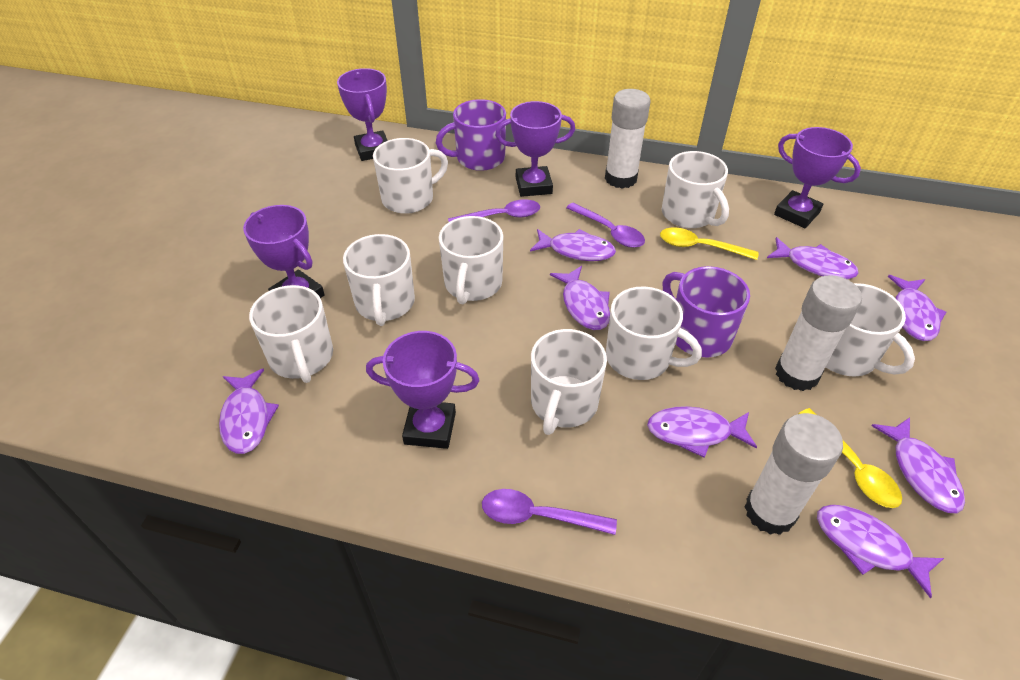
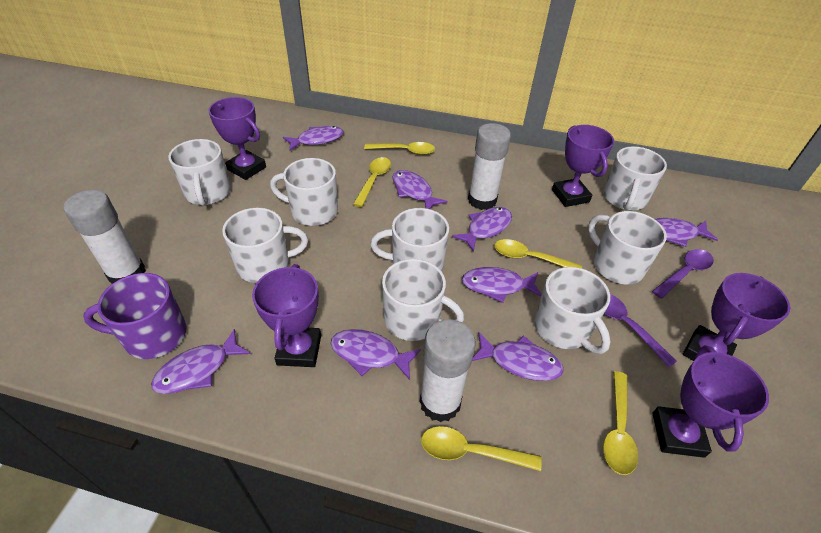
purple mug: 2 -> 1
purple spoon: 3 -> 2
yellow spoon: 2 -> 5

